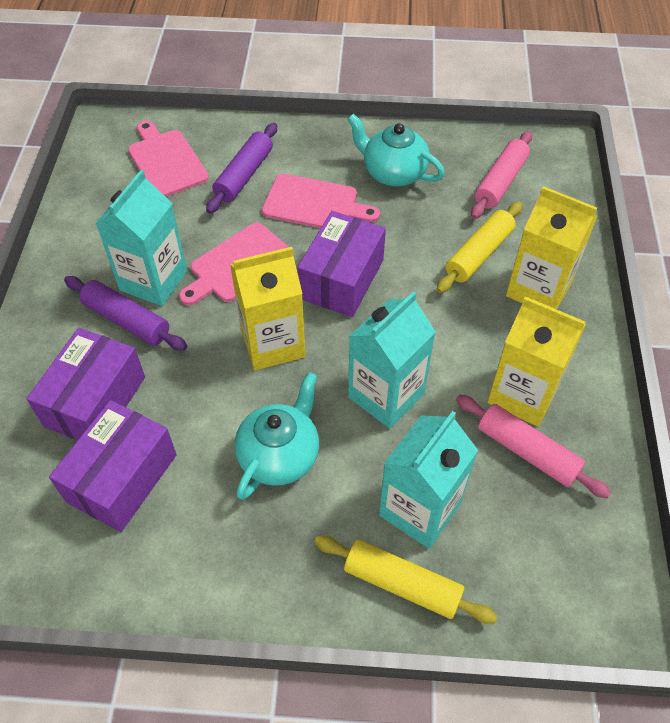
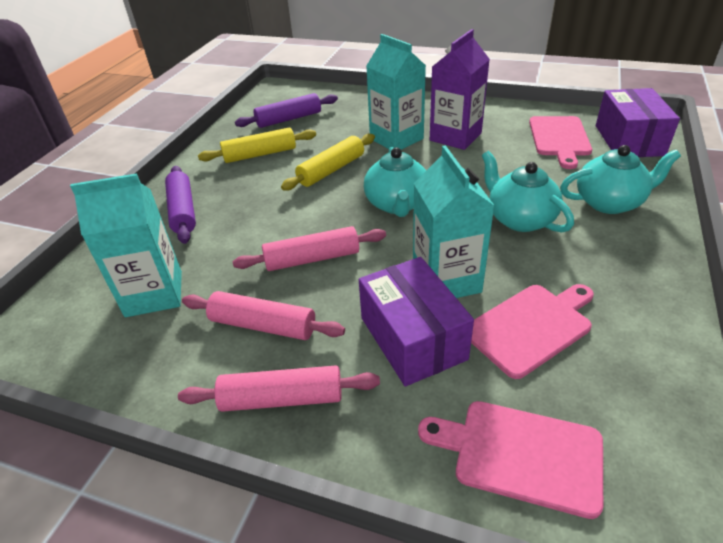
pink rolling pin: 2 -> 3
purple box: 3 -> 2
purple carton: 0 -> 1
turquoise teapot: 2 -> 3
yellow carton: 3 -> 0

